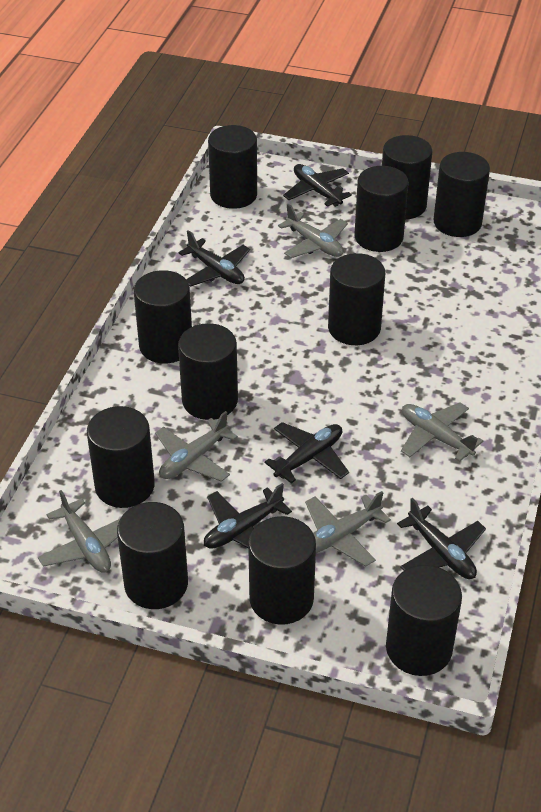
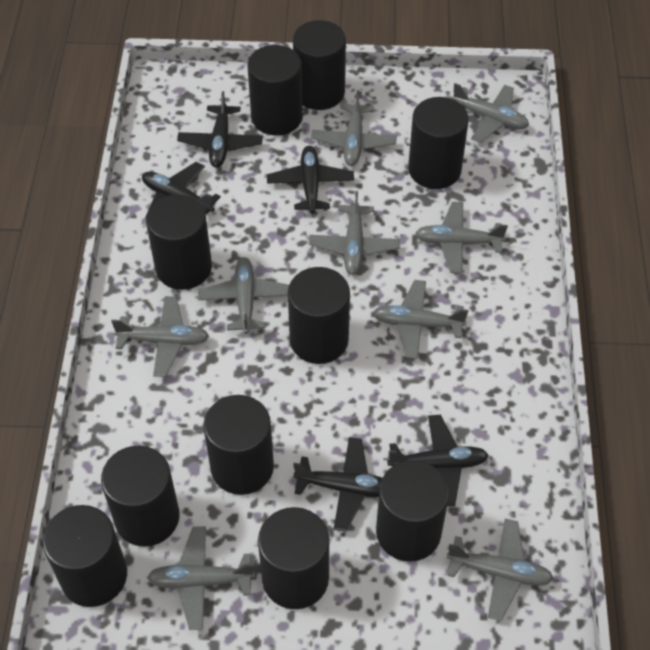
black cylinder: 11 -> 10
grey plane: 5 -> 9

